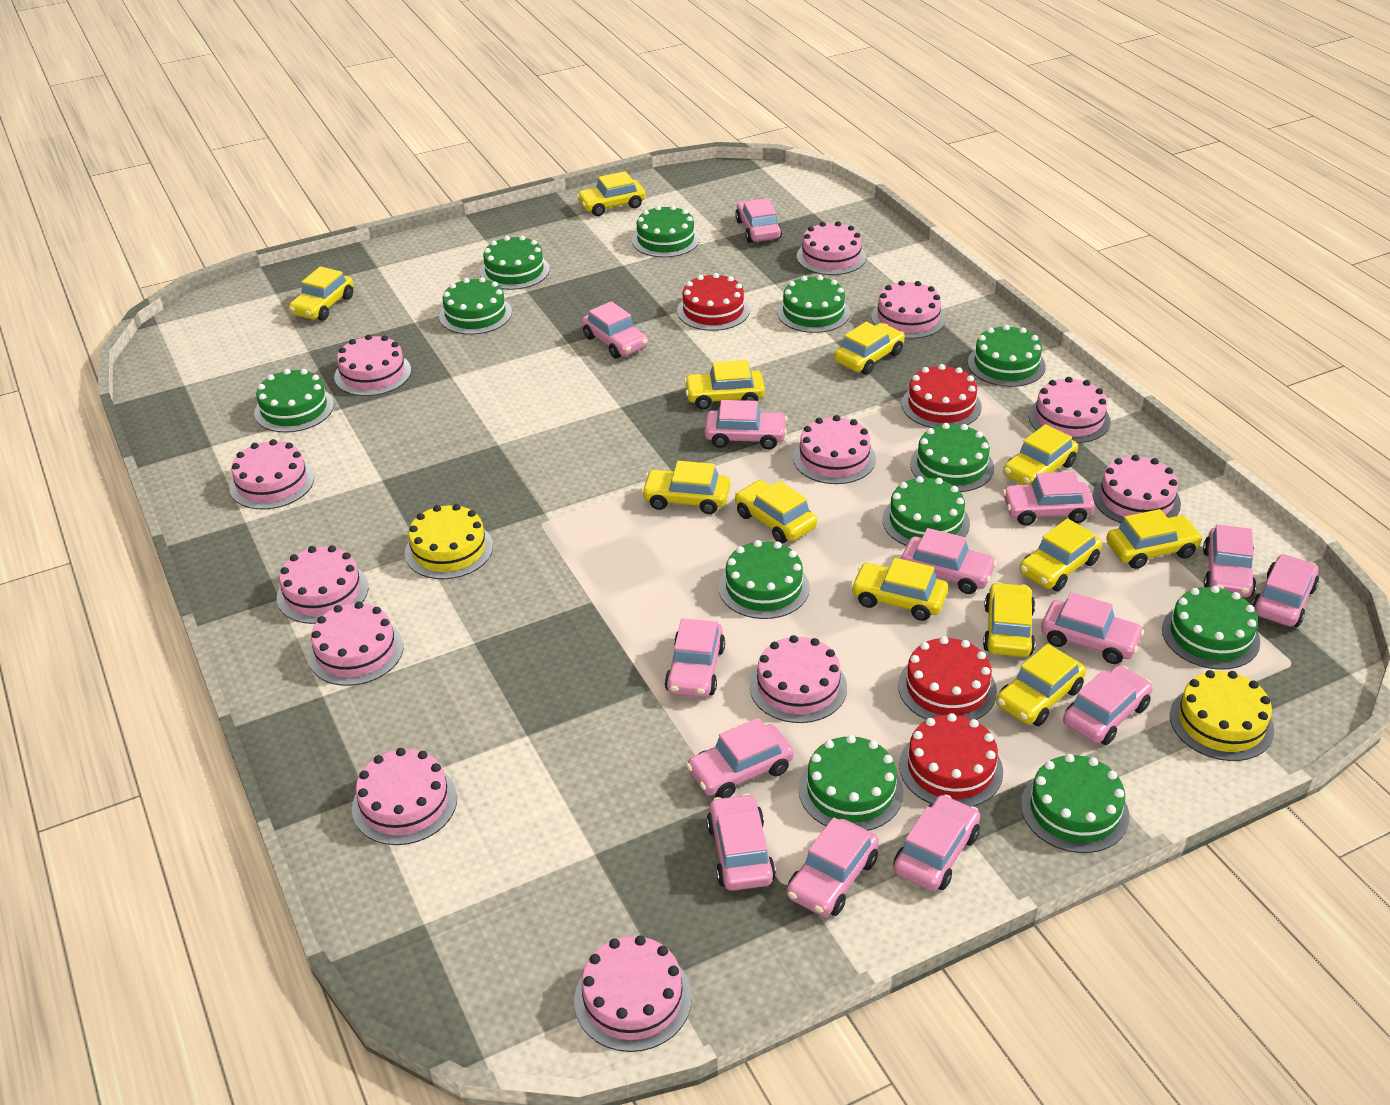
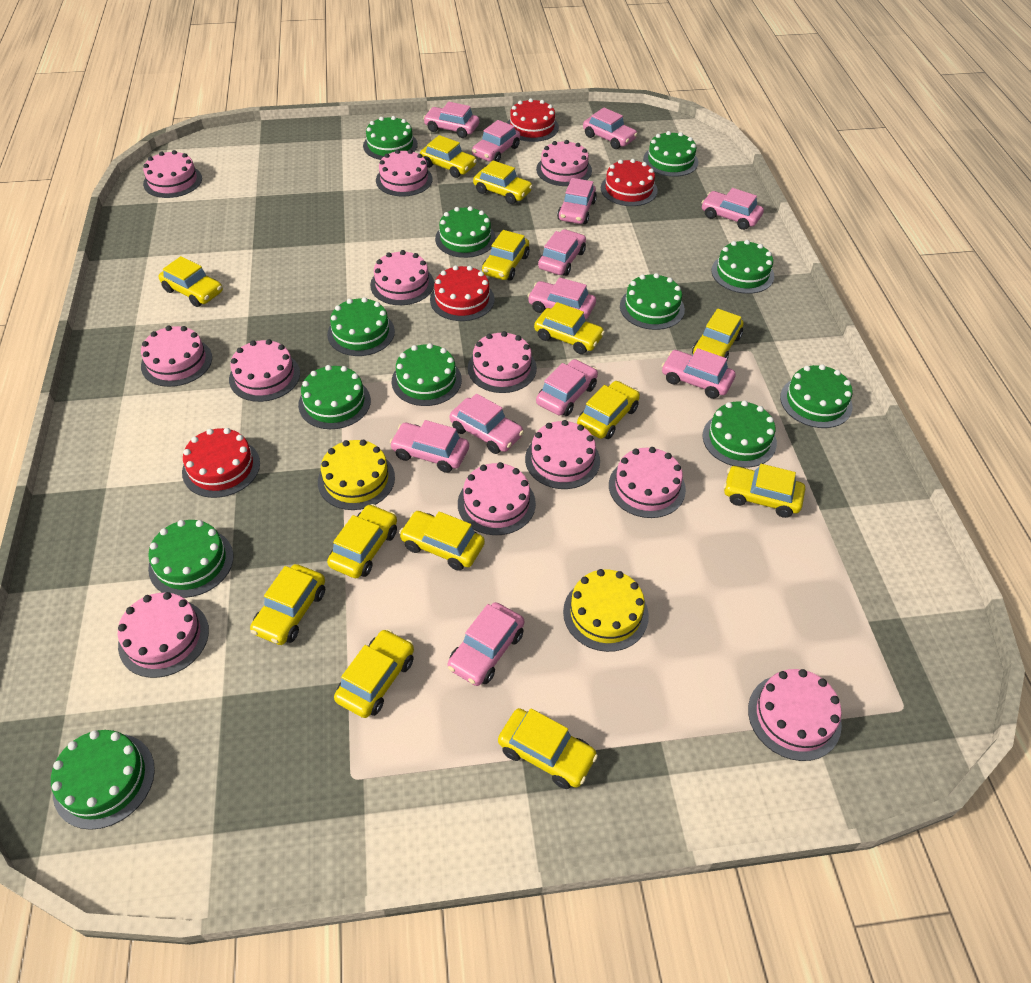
pink car: 14 -> 12
yellow car: 12 -> 13

